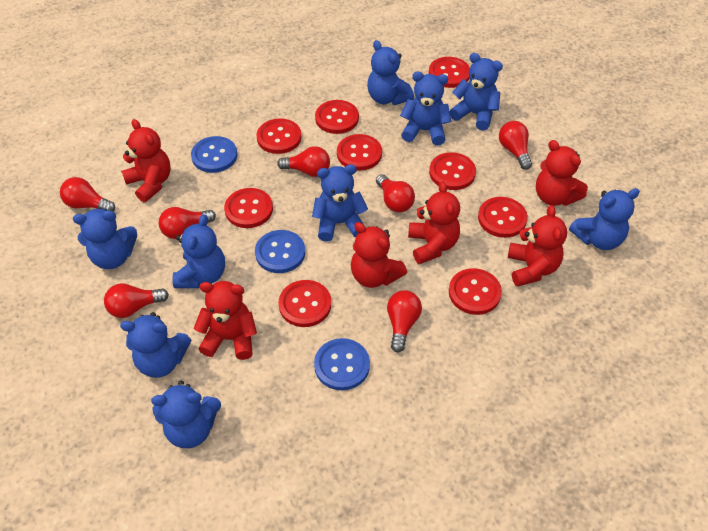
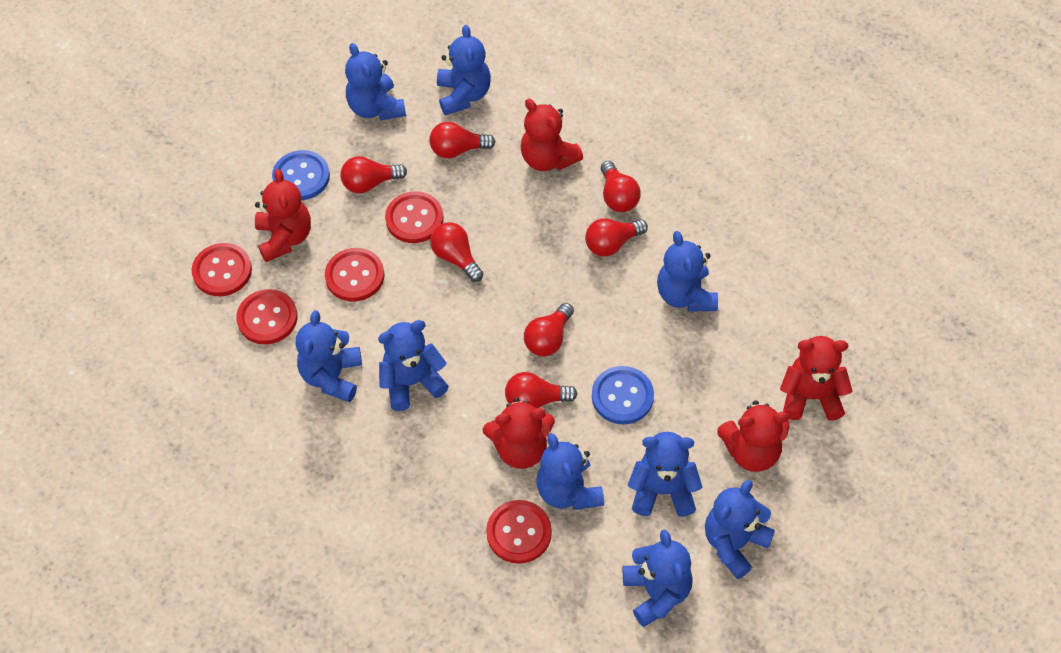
blue button: 3 -> 2
red button: 9 -> 5
red teddy bear: 6 -> 5

